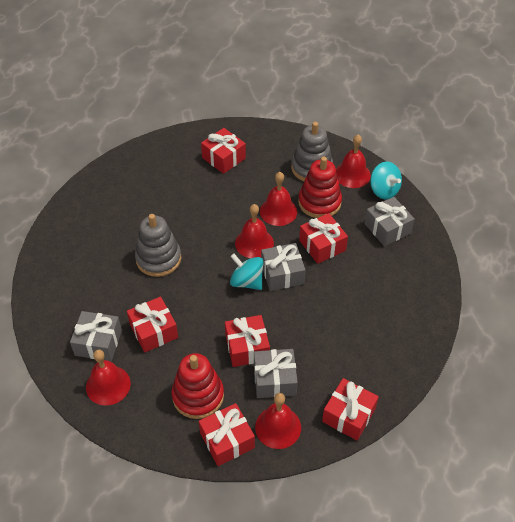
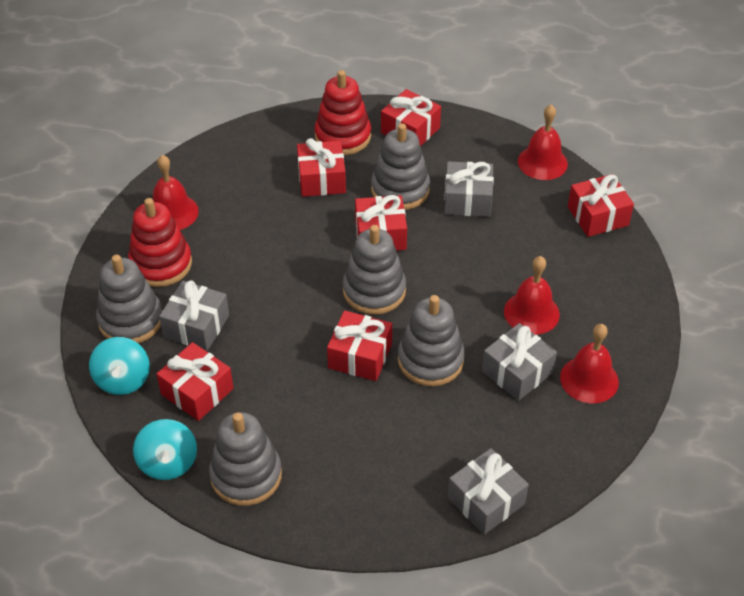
grey stacking toy: 2 -> 5
red bell: 5 -> 4

